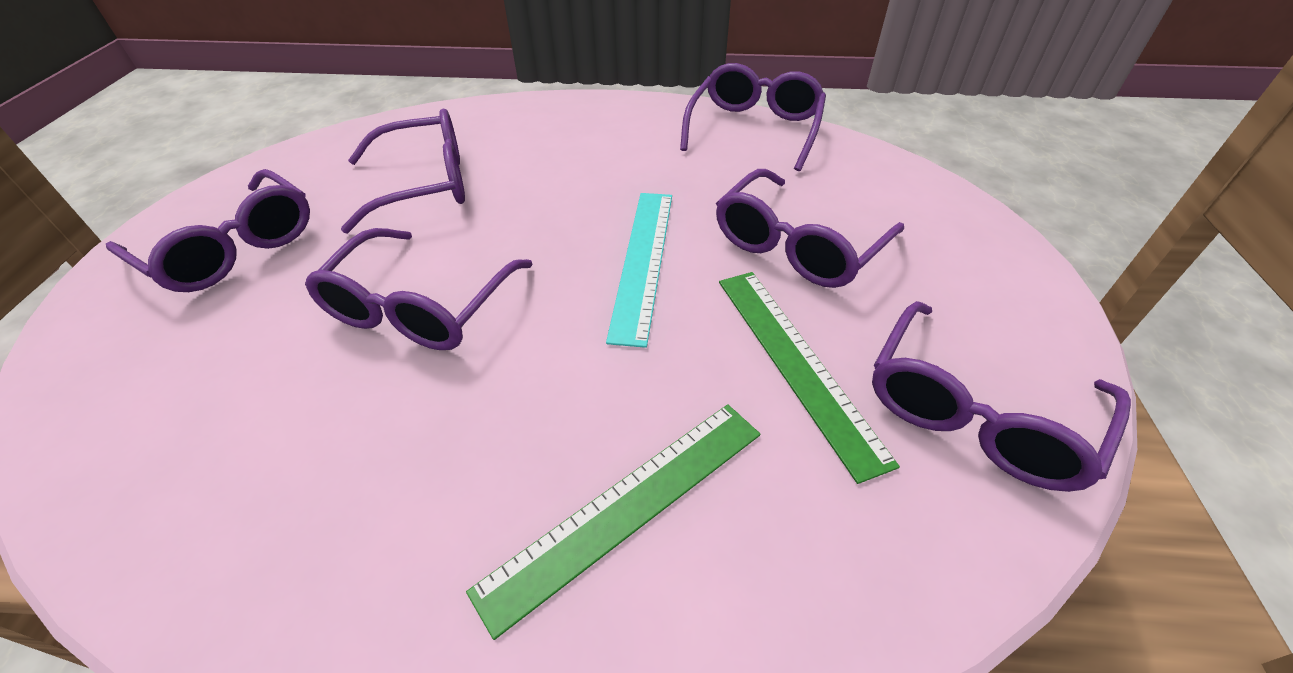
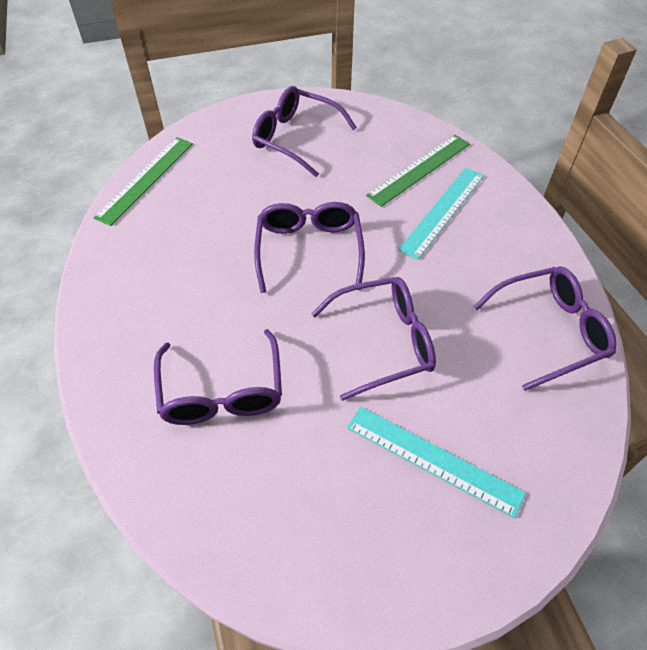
purple glasses: 6 -> 5
turquoise ruler: 1 -> 2

